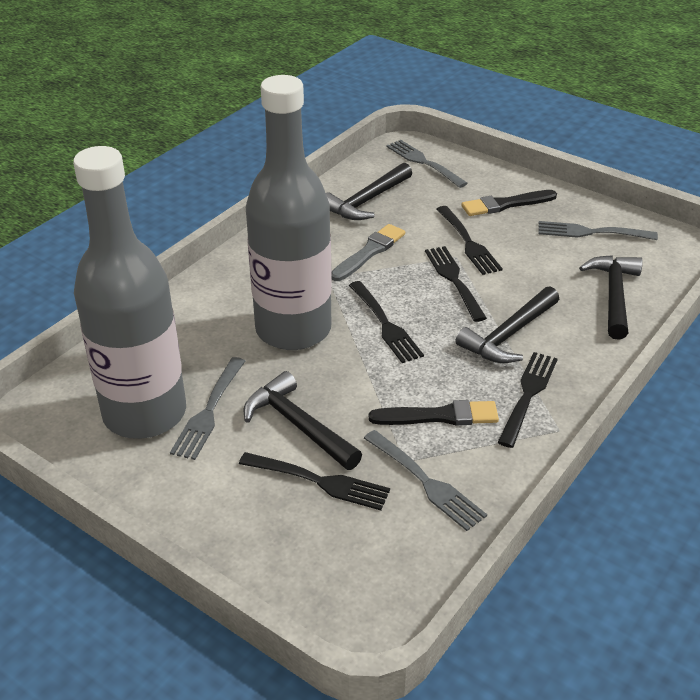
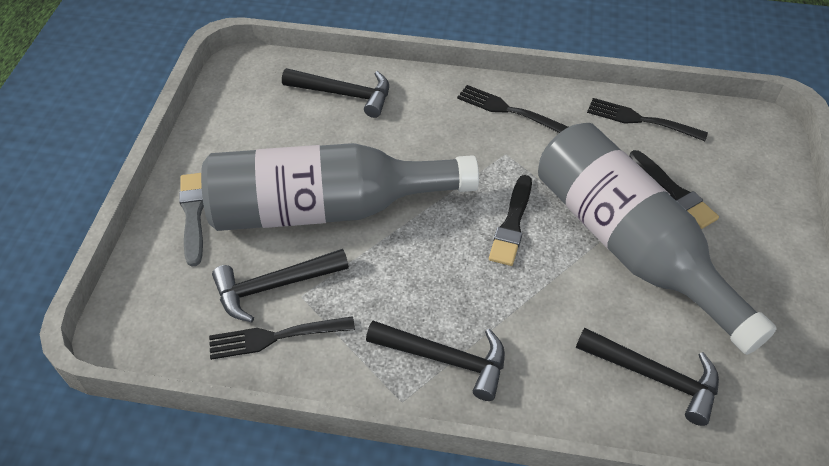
black fork: 5 -> 3
grey fork: 4 -> 0

